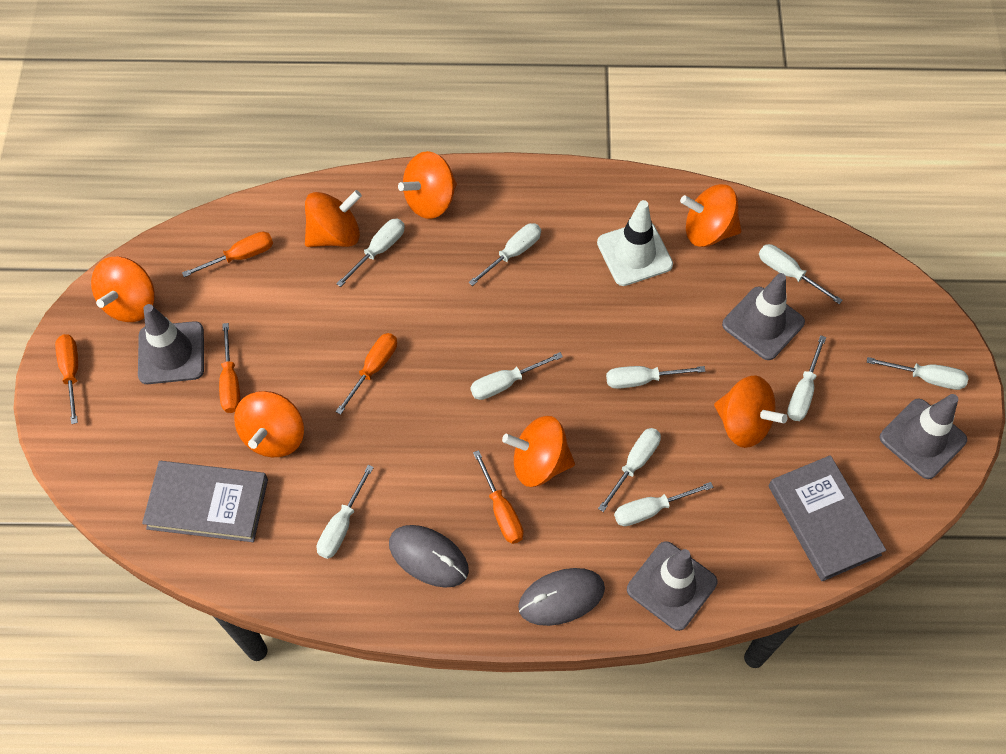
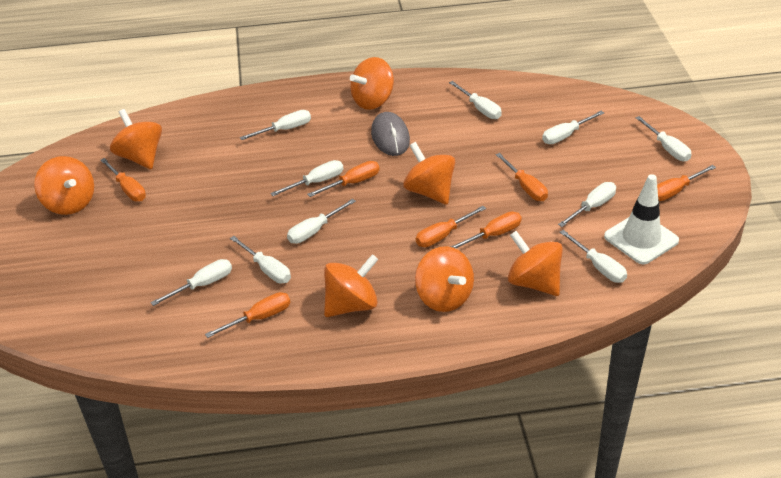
grey book: 2 -> 0
grey mouse: 2 -> 1
grey traffic cone: 4 -> 0
orange screwdriver: 5 -> 7

